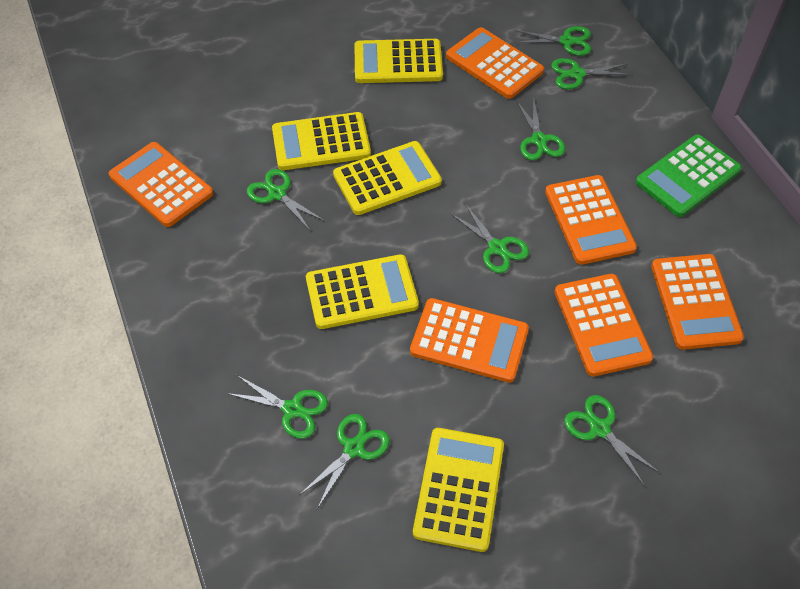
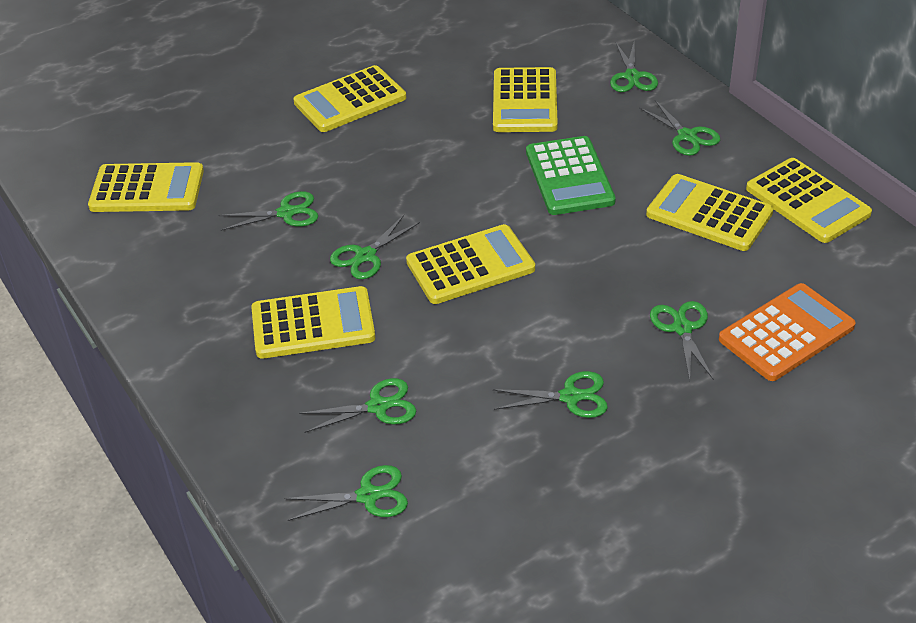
orange calculator: 6 -> 1
yellow calculator: 5 -> 7

